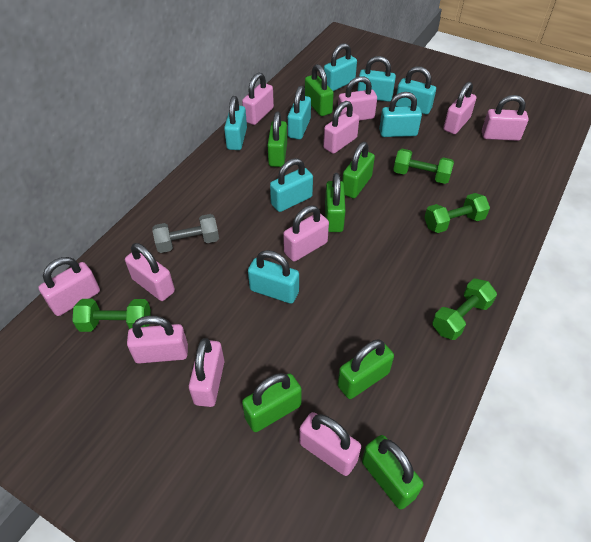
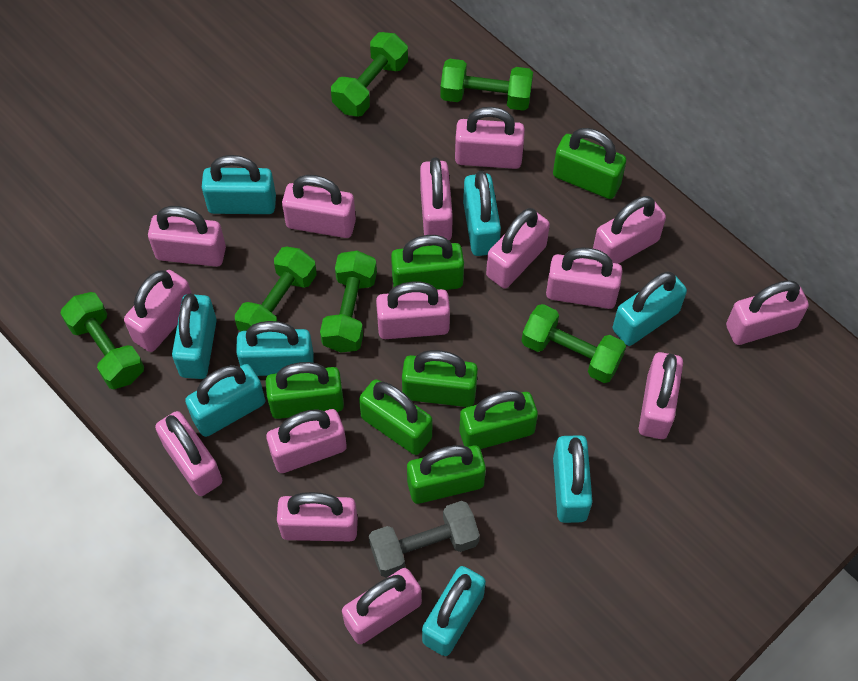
green dumbbell: 4 -> 6
pink padlock: 11 -> 15

